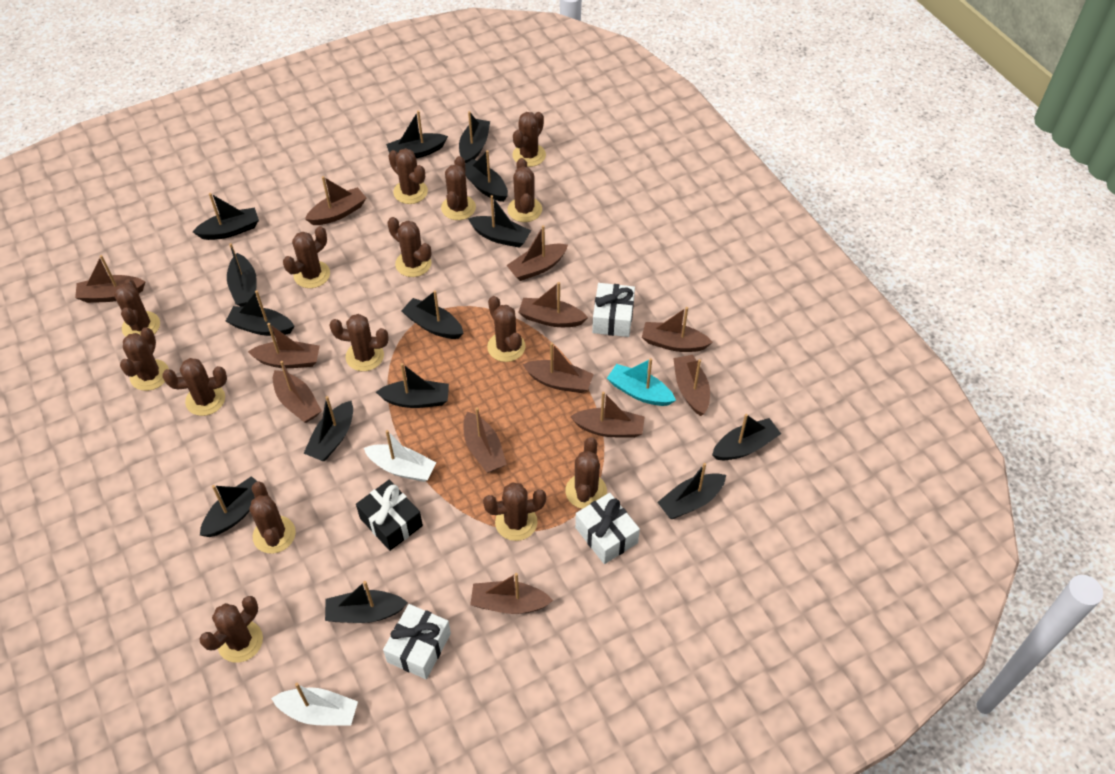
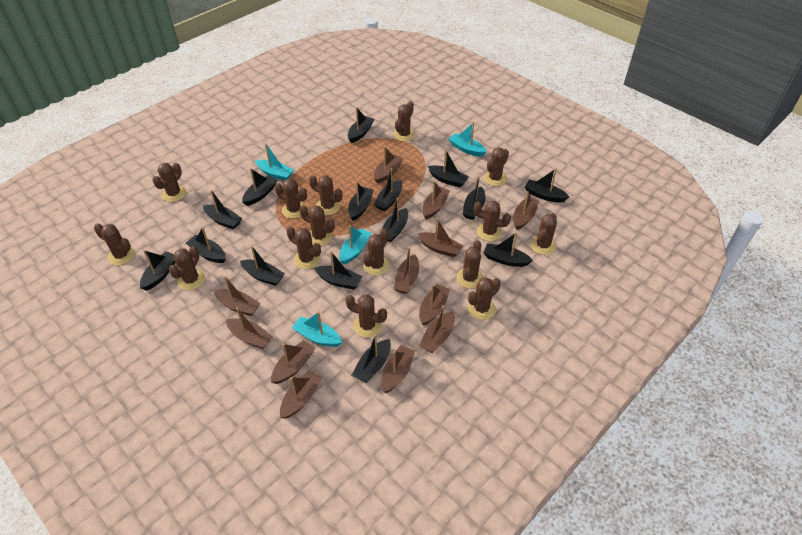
black boat: 14 -> 15
black gift: 1 -> 0
turquoise boat: 1 -> 4
white boat: 2 -> 0
white gift: 3 -> 0

